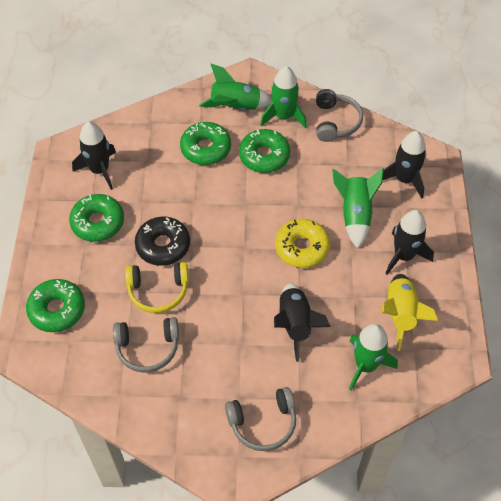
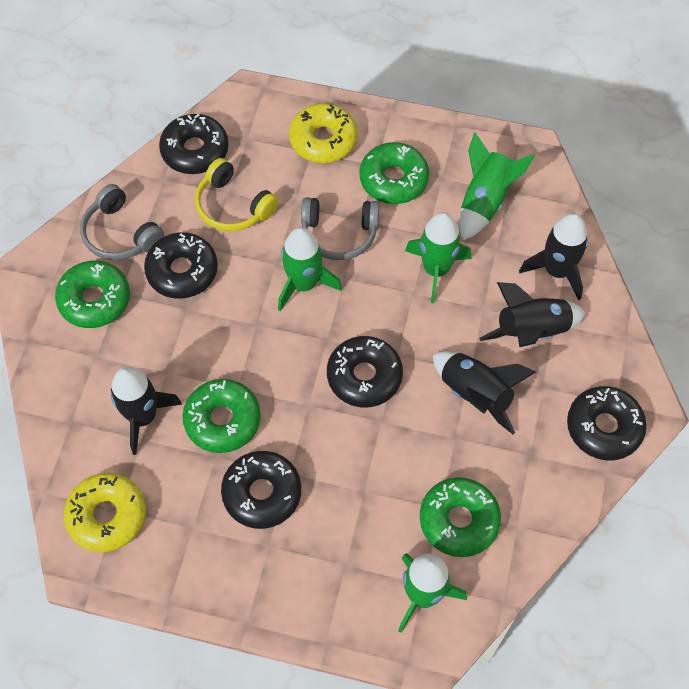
black donut: 1 -> 5
grey headphones: 3 -> 2
yellow donut: 1 -> 2
yellow rocket: 1 -> 0

